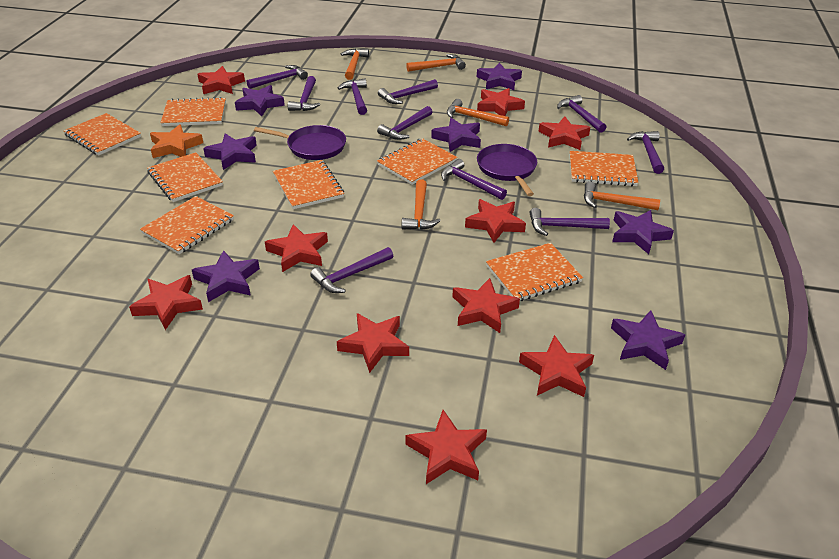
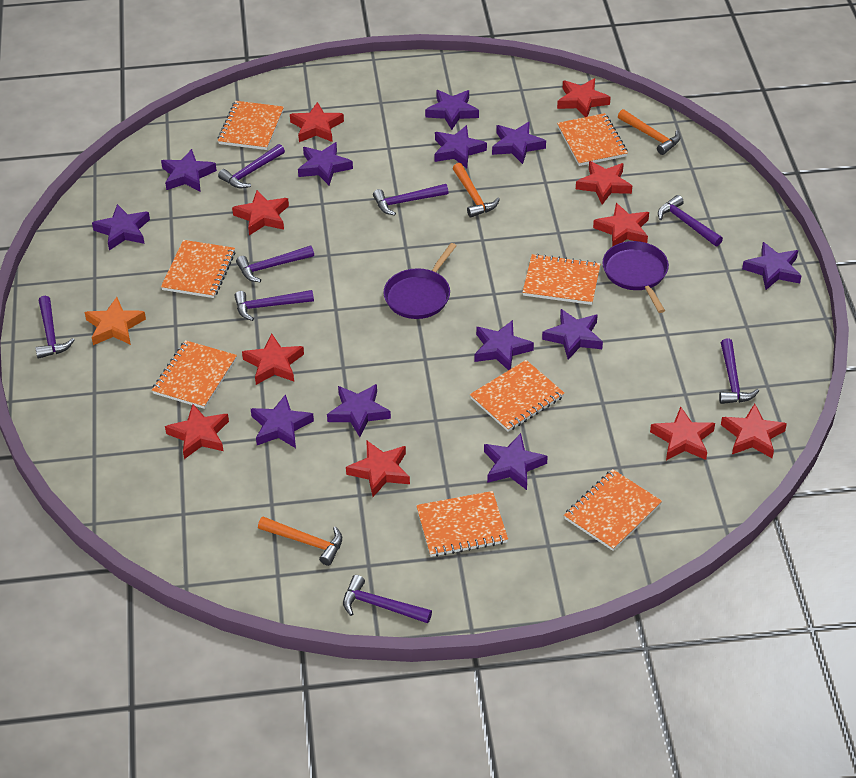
orange hammer: 5 -> 3
purple hammer: 10 -> 8
purple star: 7 -> 12

